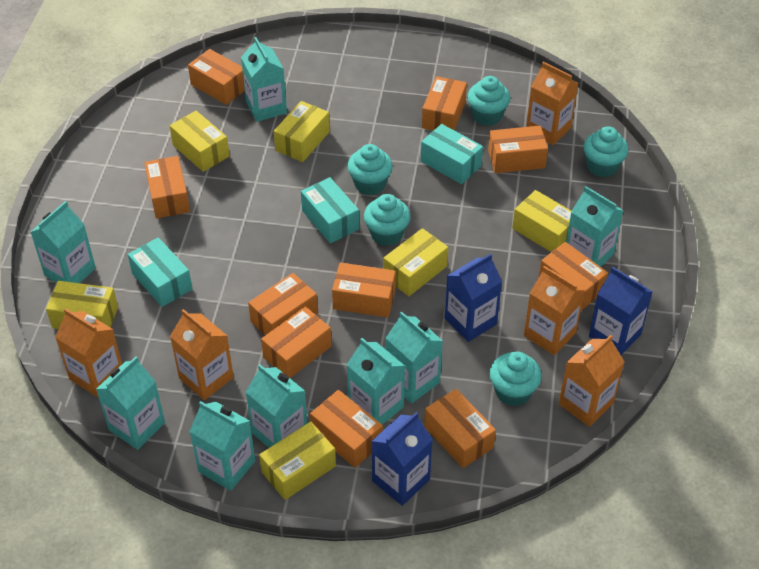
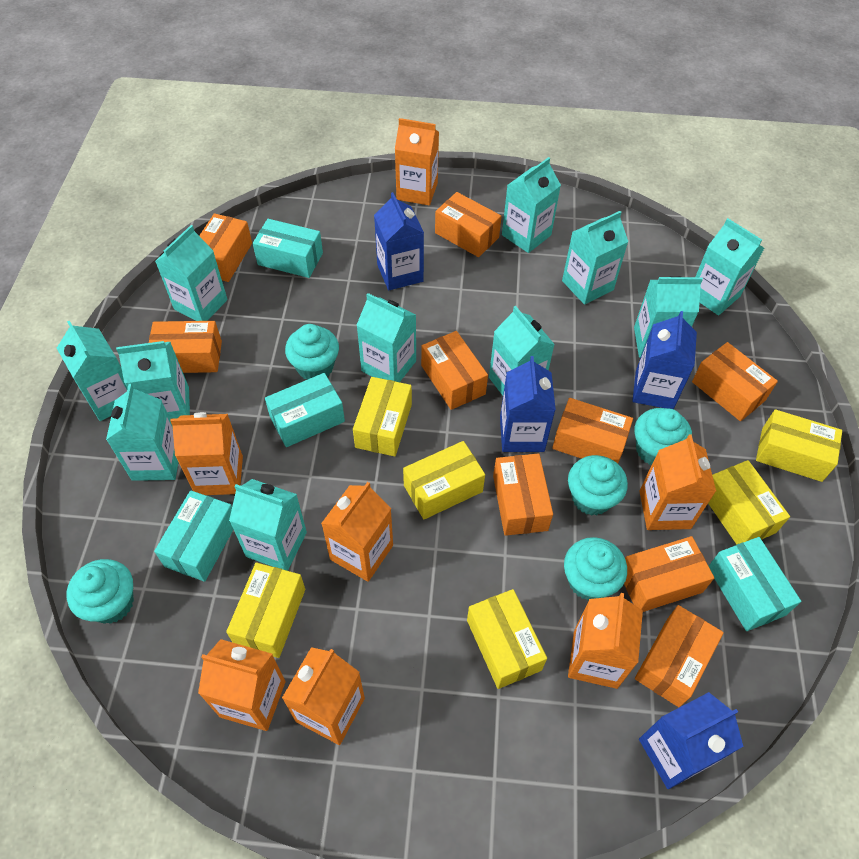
blue carton: 3 -> 4
orange box: 10 -> 9
orange carton: 5 -> 7
turquoise box: 3 -> 4
turquoise carton: 8 -> 11

